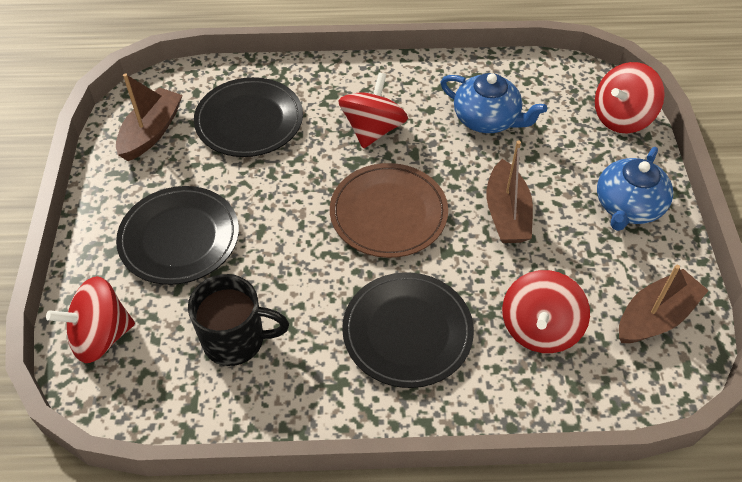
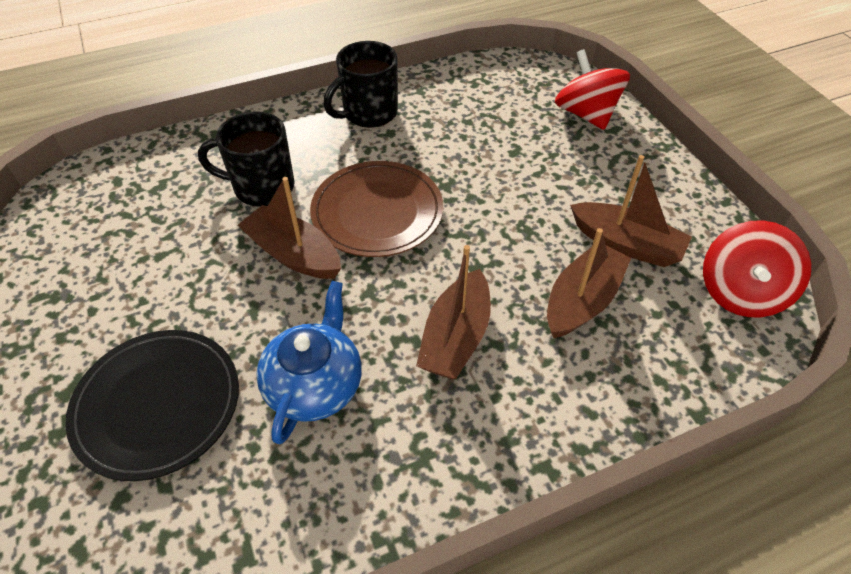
black mug: 1 -> 2
black plate: 3 -> 1
blue teapot: 2 -> 1
brown boat: 3 -> 4
red spinning top: 4 -> 2

